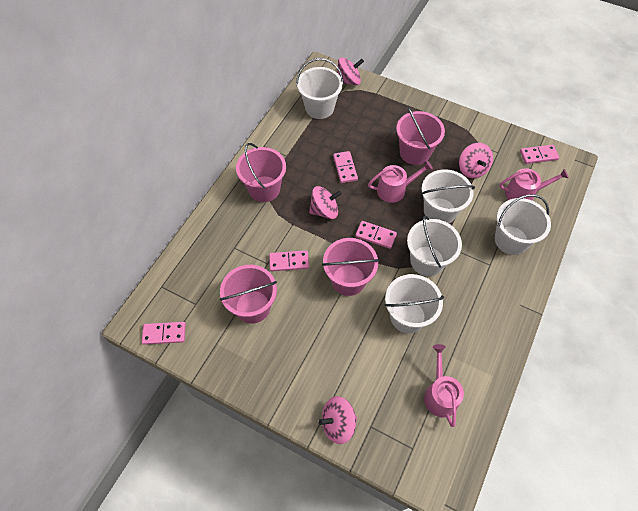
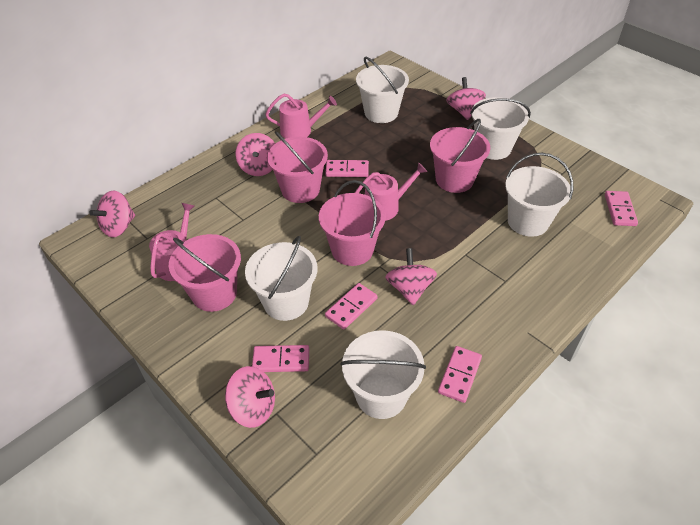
pink spinning top: 4 -> 5

